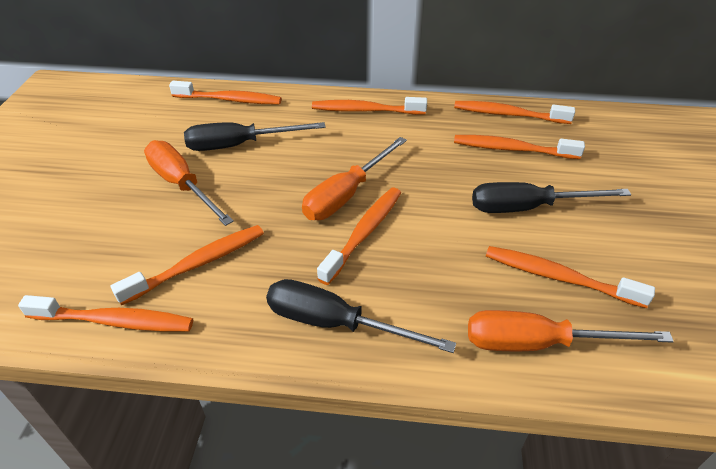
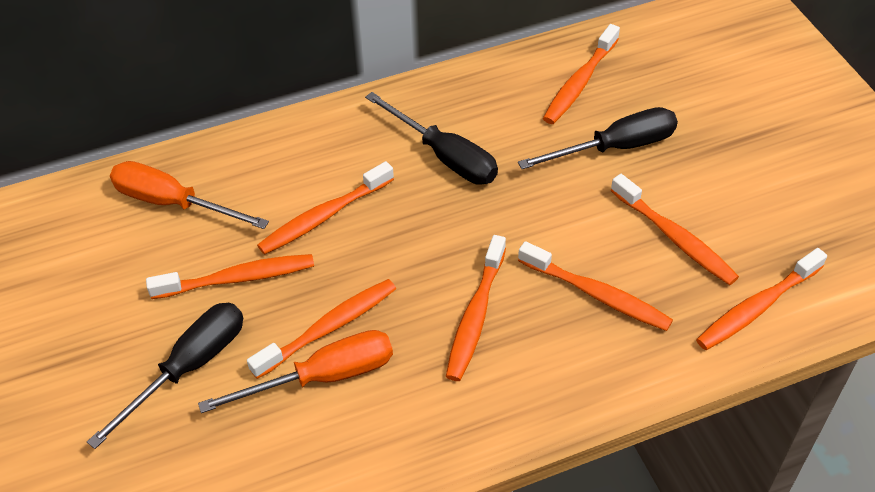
orange screwdriver: 3 -> 2

